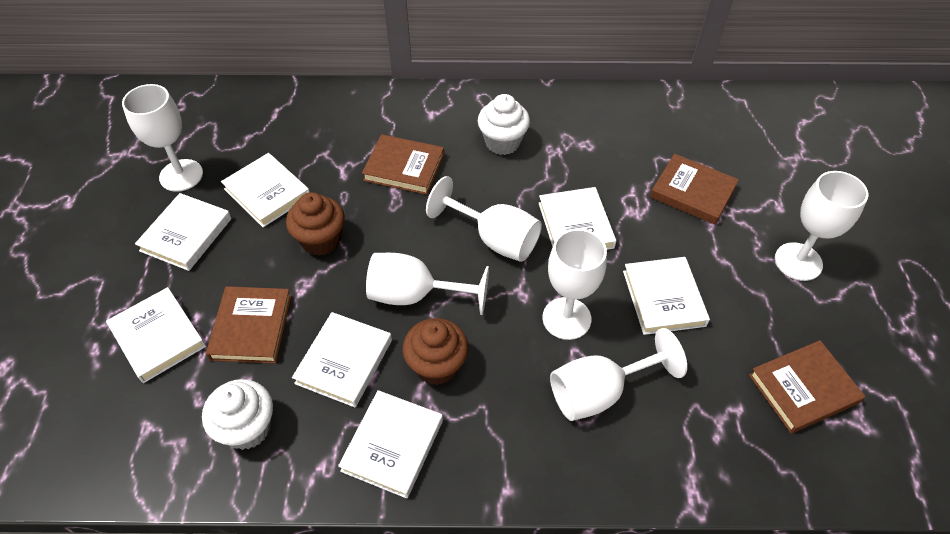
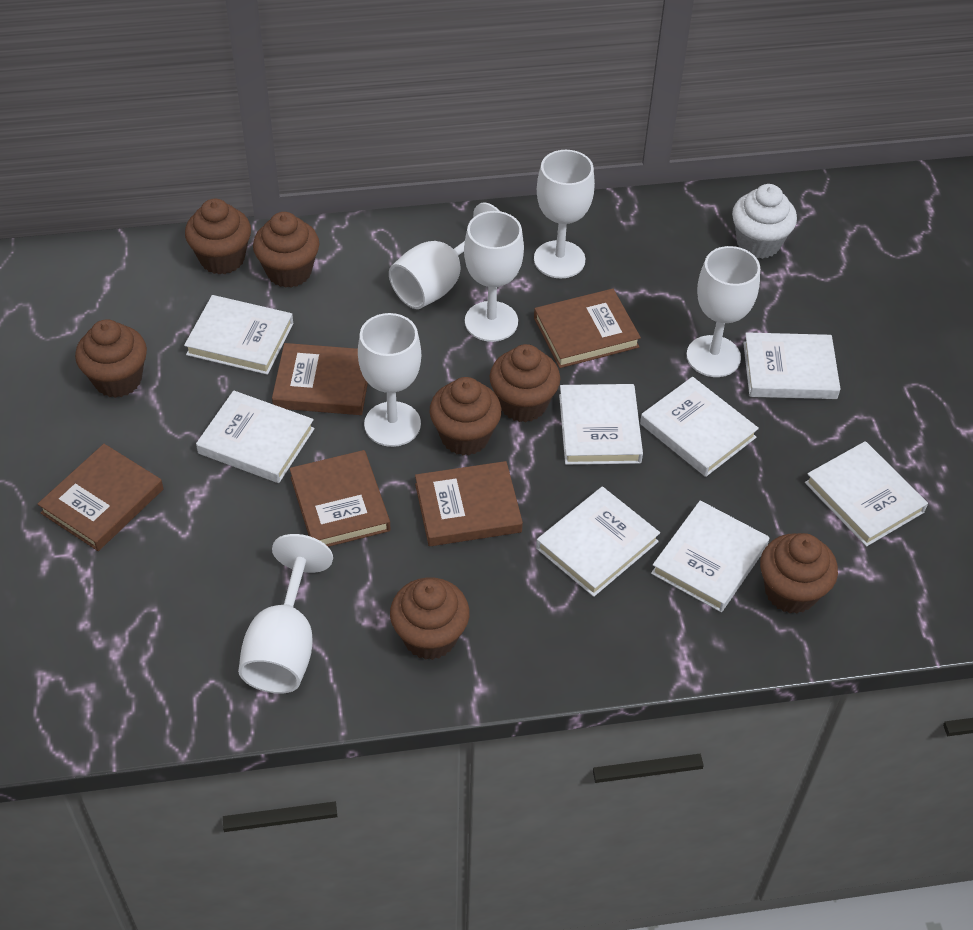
brown book: 4 -> 5
brown cupcake: 2 -> 7
white book: 7 -> 8
white cupcake: 2 -> 1

